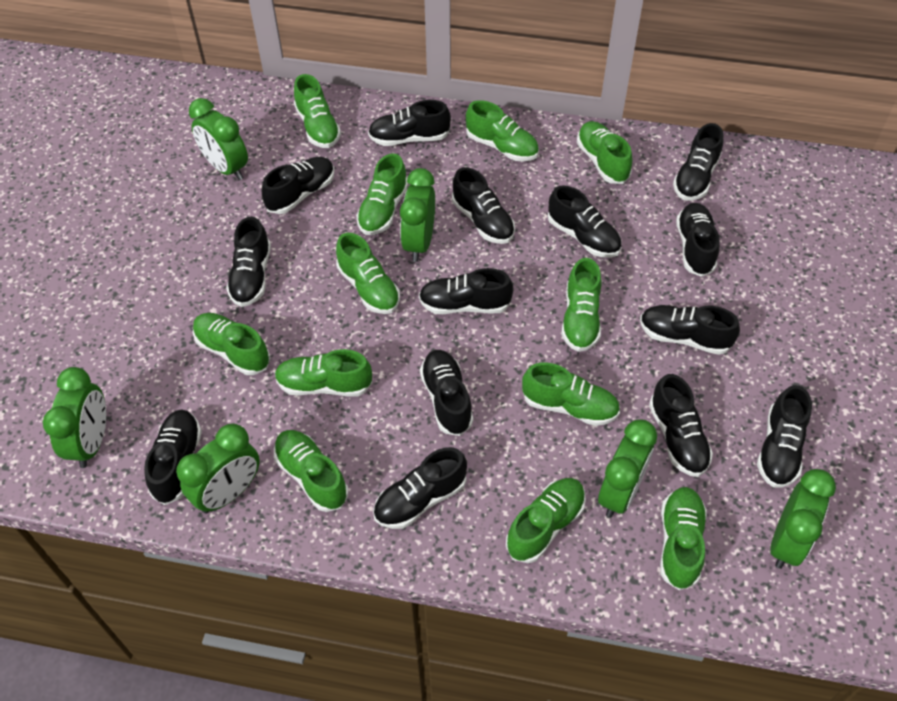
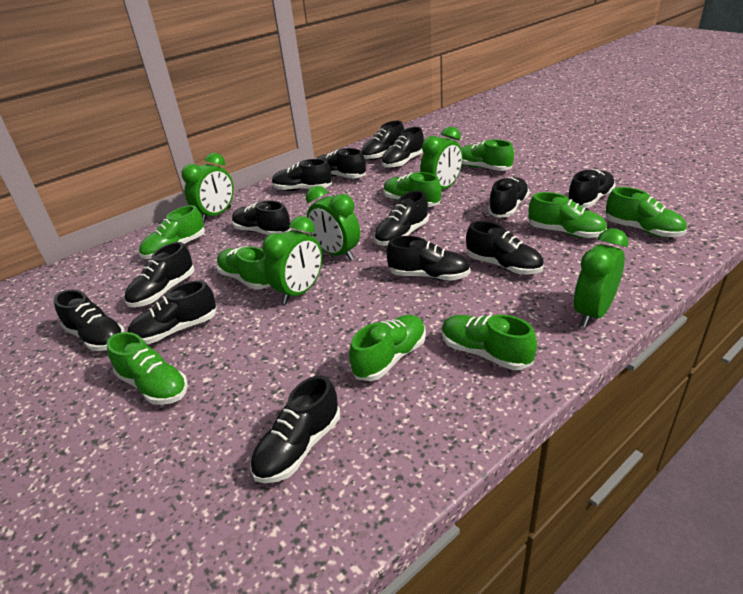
green clock: 6 -> 5
green shoe: 12 -> 9

